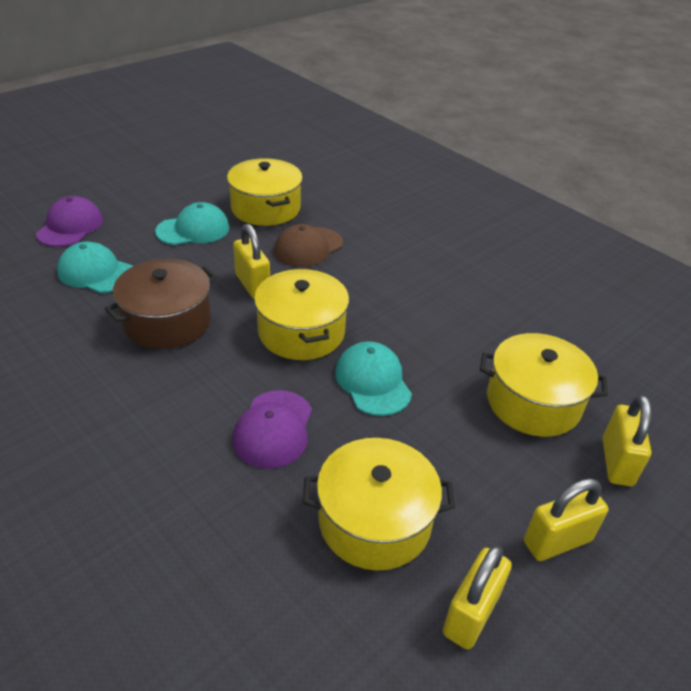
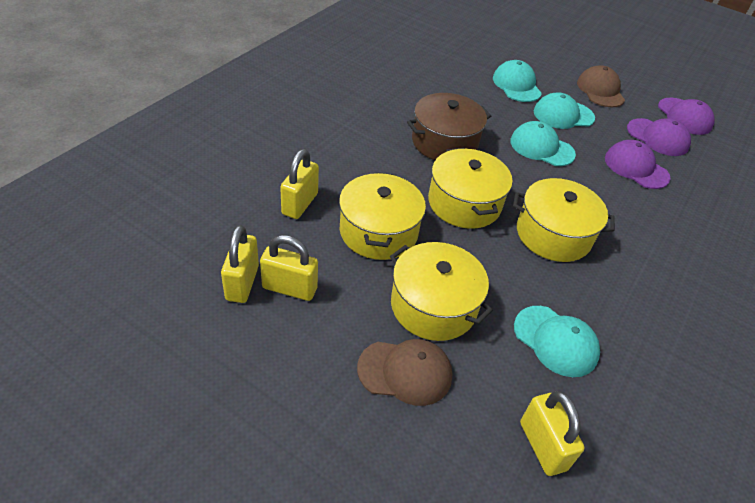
brown cap: 1 -> 2
purple cap: 2 -> 3
turquoise cap: 3 -> 4

